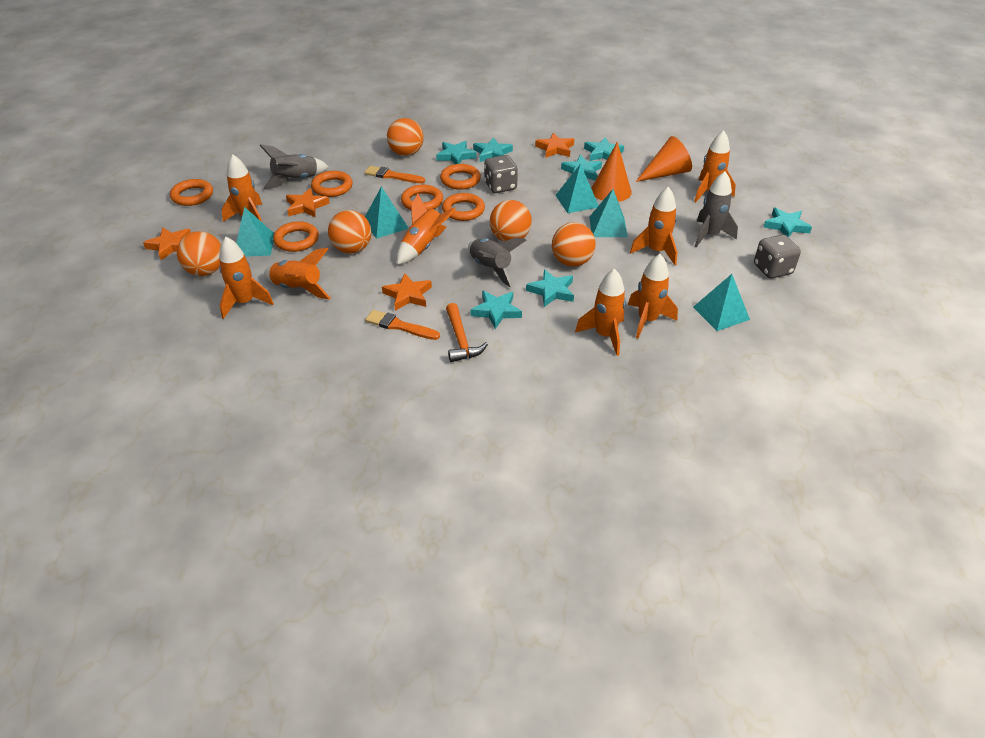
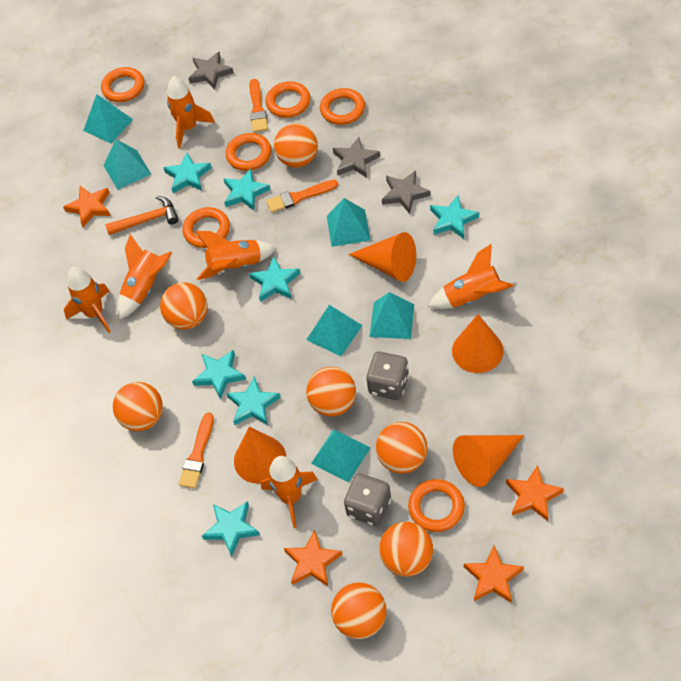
grey rocket: 3 -> 0
grey star: 0 -> 3
orange ball: 5 -> 7
orange brush: 2 -> 3
orange cone: 2 -> 4
orange rocket: 8 -> 6
turquoise pyramid: 5 -> 6

